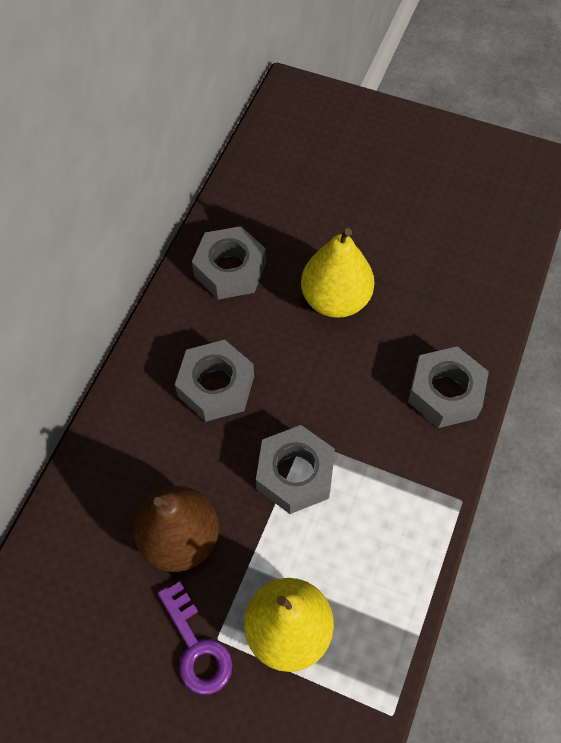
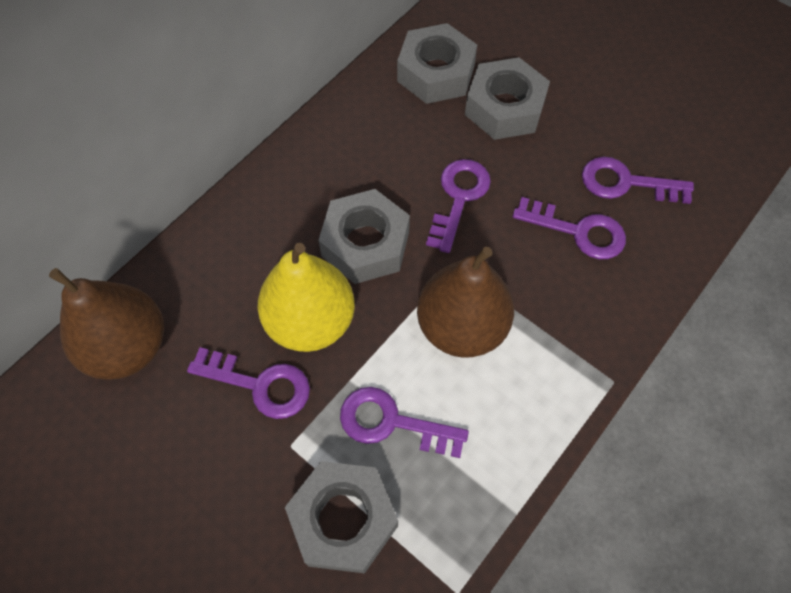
brown pear: 1 -> 2
purple key: 1 -> 5
yellow pear: 2 -> 1

